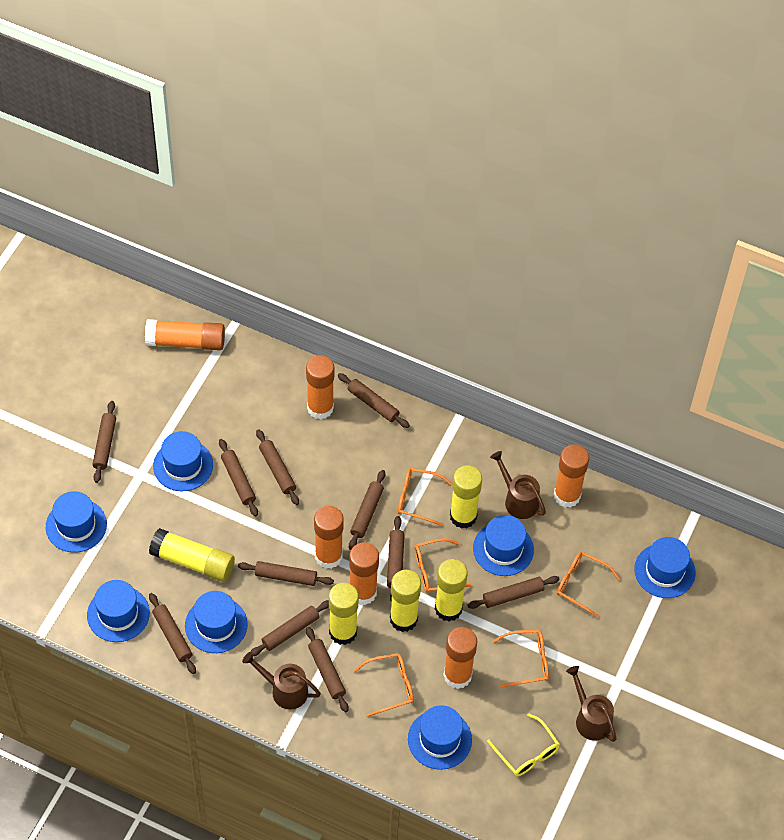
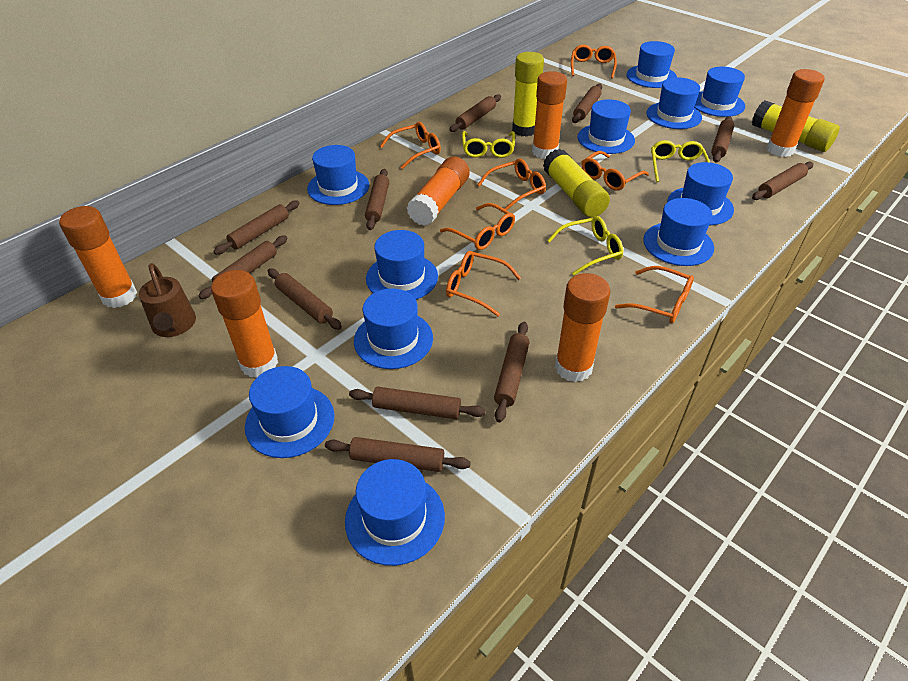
blue hat: 7 -> 11
brown watering can: 3 -> 1
orange glasses: 5 -> 7
yellow glasses: 1 -> 3
yellow glue stick: 5 -> 3

